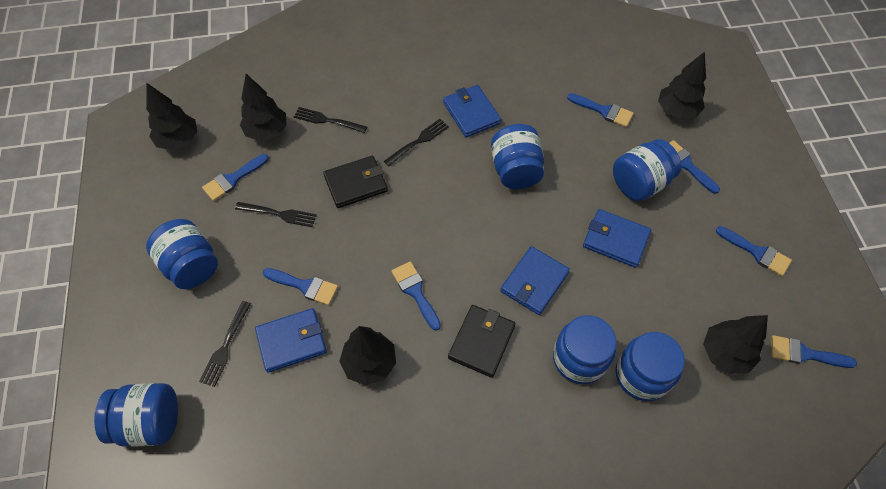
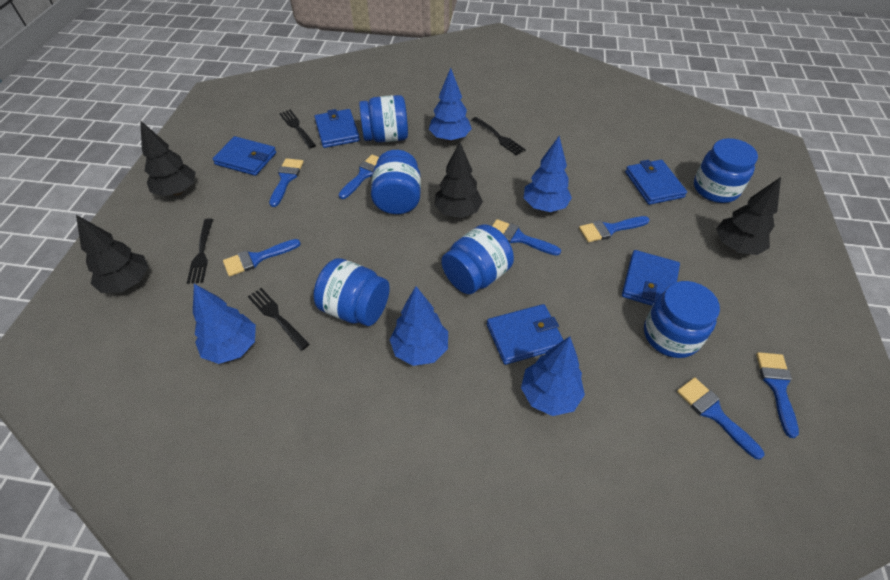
black tree: 5 -> 4
black wallet: 2 -> 0
blue tree: 0 -> 5
blue wallet: 4 -> 5

